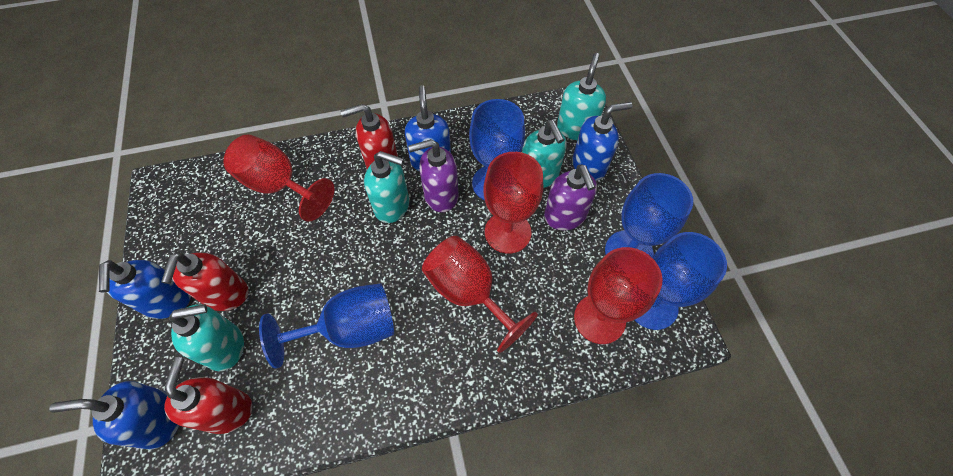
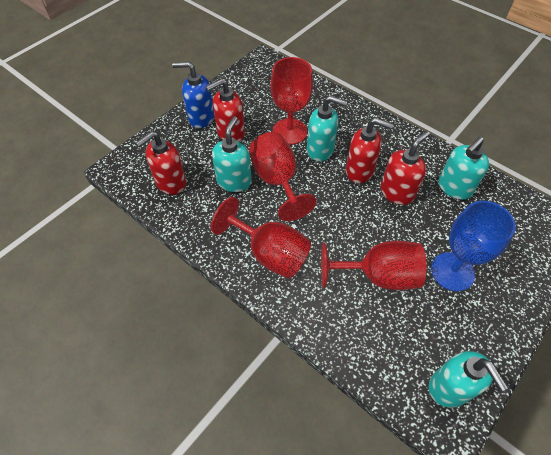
blue goblet: 4 -> 1
blue soap dispenser: 4 -> 1
purple soap dispenser: 2 -> 0
red soap dispenser: 3 -> 4

